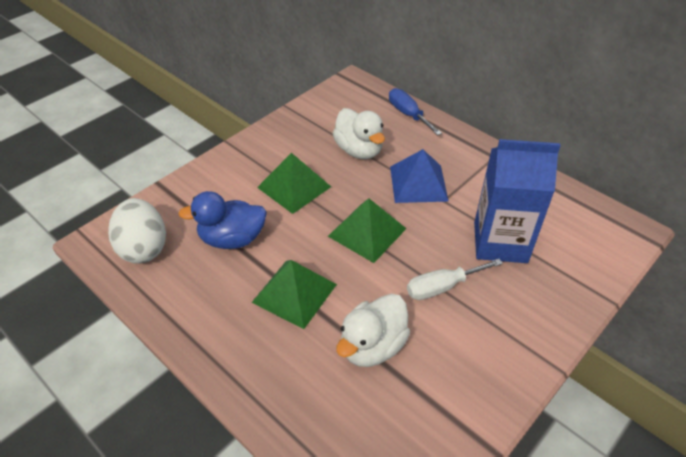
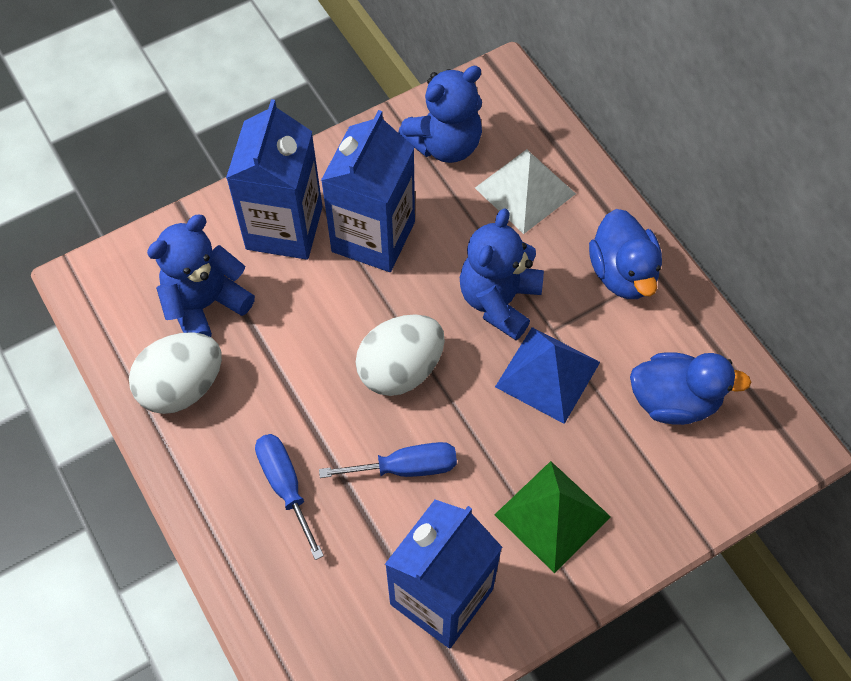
blue carton: 1 -> 3
blue duck: 1 -> 2
blue screwdriver: 1 -> 2
blue teddy bear: 0 -> 3
green pyramid: 3 -> 1
white duck: 2 -> 0
white egg: 1 -> 2
white pyramid: 0 -> 1
white screwdriver: 1 -> 0

